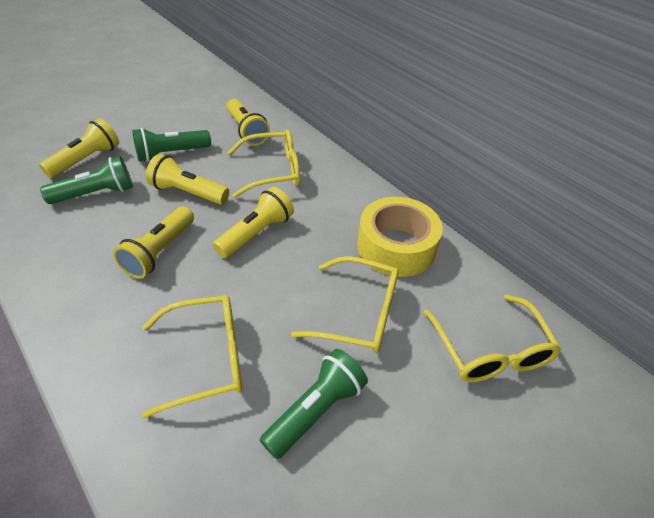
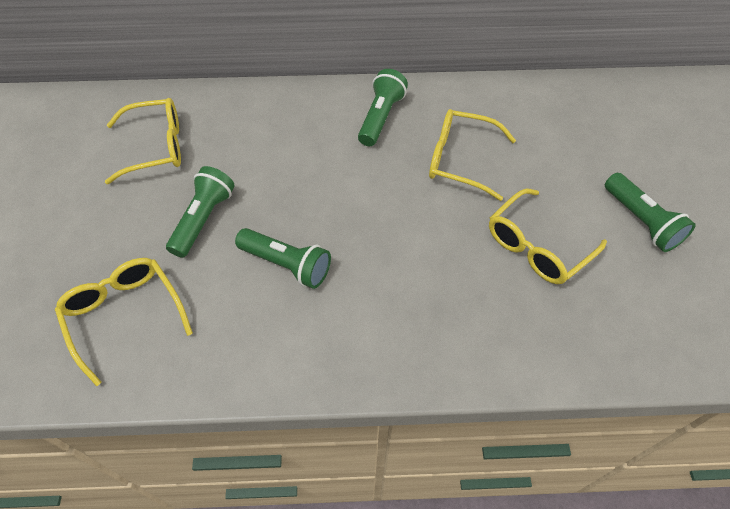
green flashlight: 3 -> 4
yellow flashlight: 5 -> 0
yellow tape: 1 -> 0

